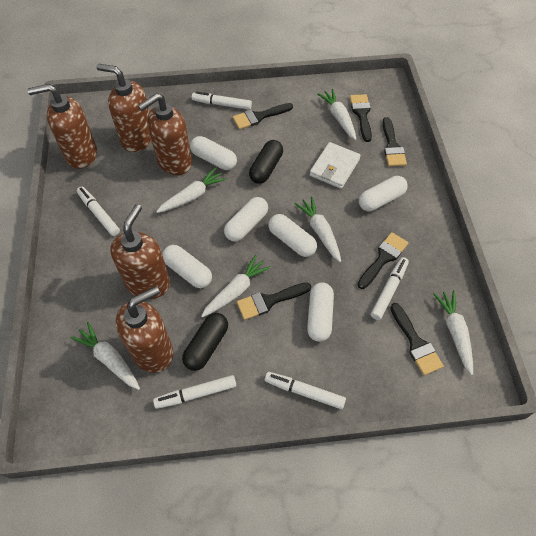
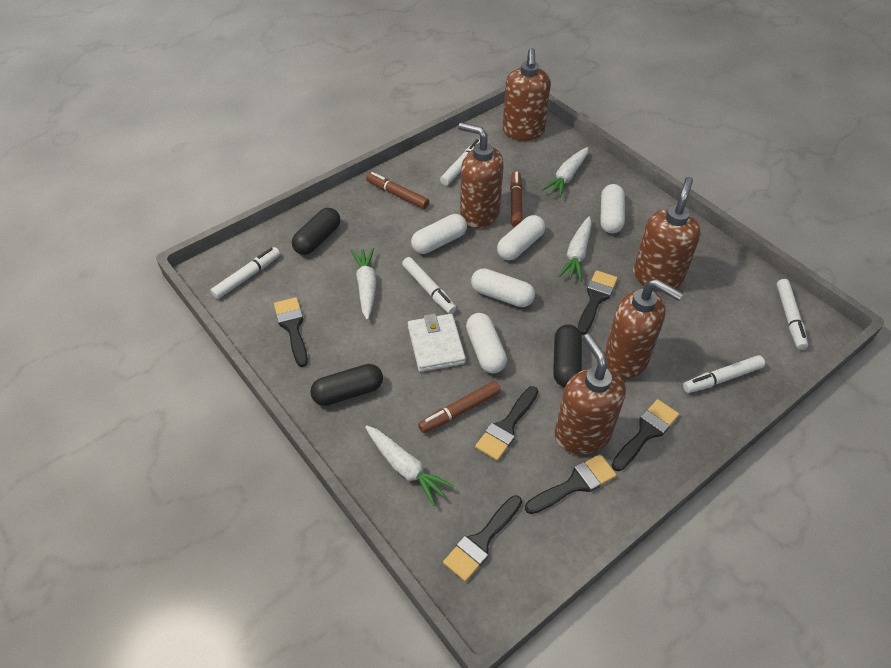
black capsule: 2 -> 3
brown marker: 0 -> 3
white capsule: 6 -> 5
white carrot: 6 -> 4

